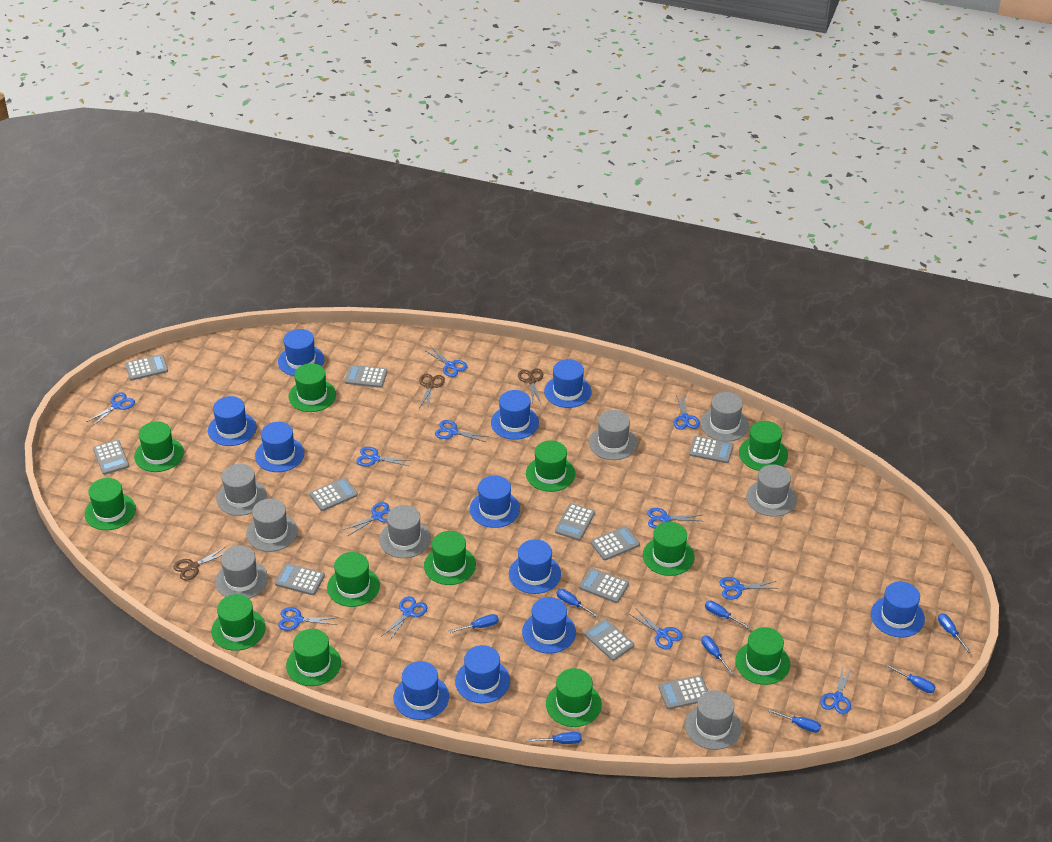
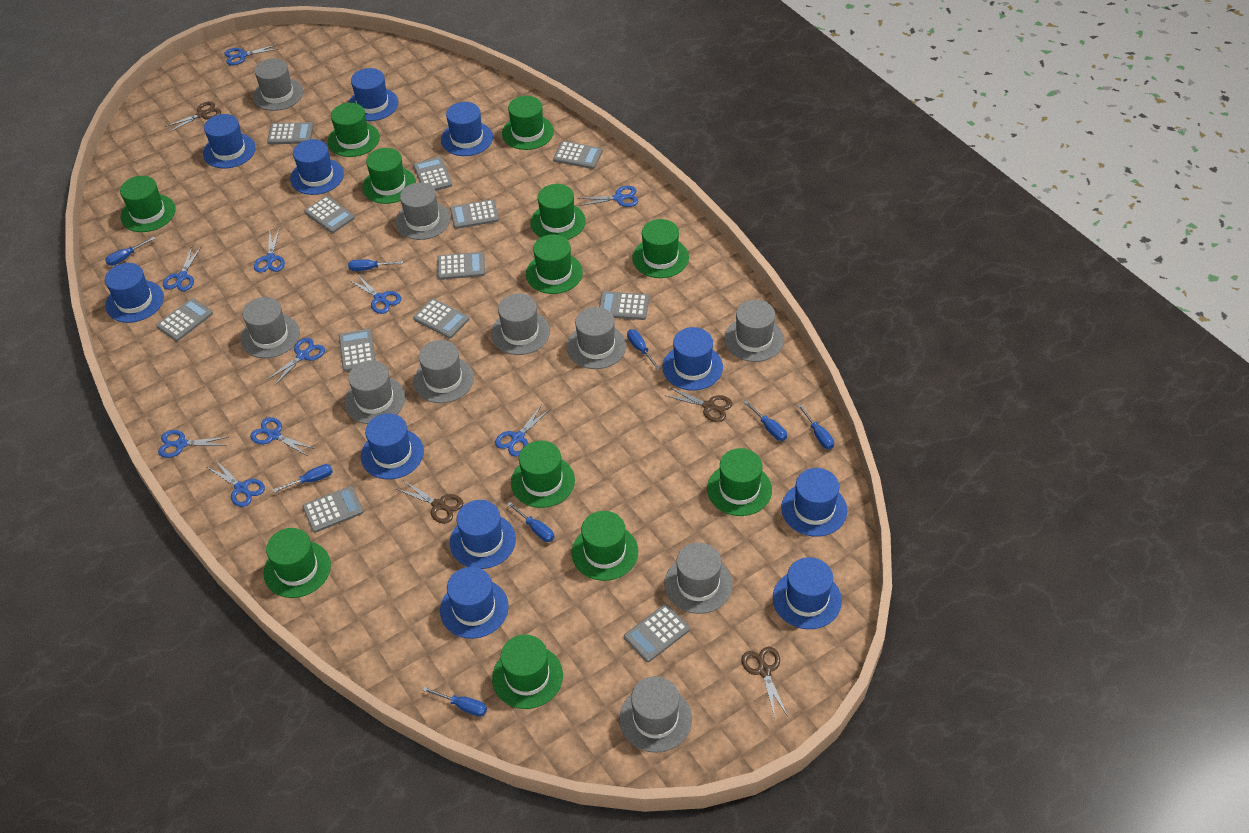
blue scissors: 12 -> 10
brown scissors: 3 -> 4
grey calculator: 11 -> 12
grey hat: 8 -> 10

